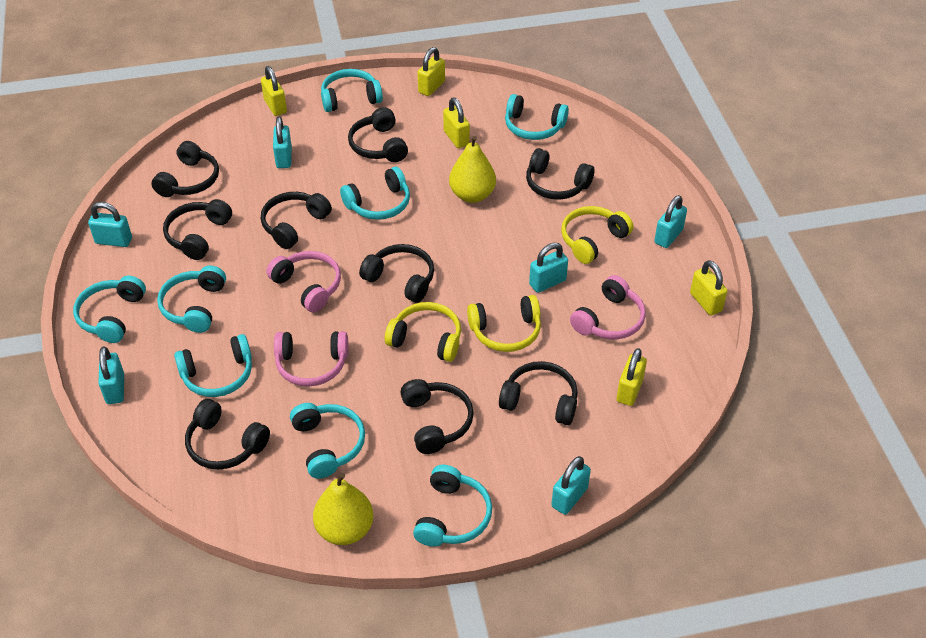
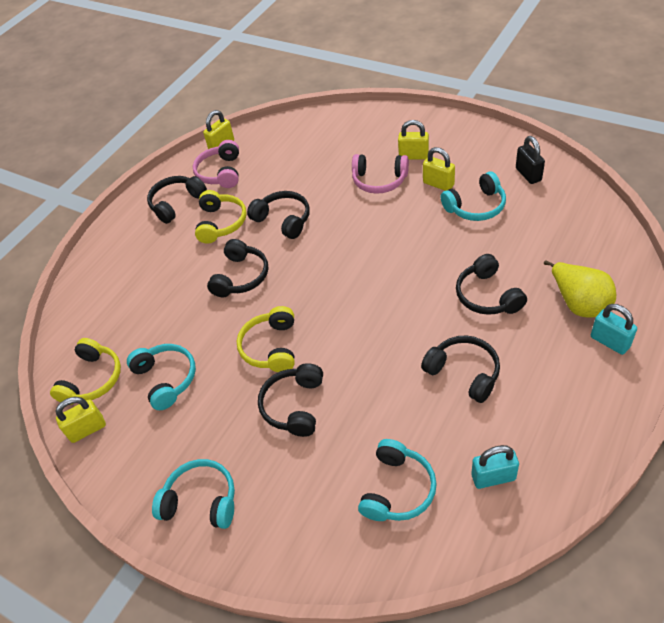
black headphones: 9 -> 6
black padlock: 0 -> 1
pink headphones: 3 -> 2
turquoise headphones: 8 -> 4
turquoise padlock: 6 -> 2
yellow padlock: 5 -> 4
yellow pear: 2 -> 1

